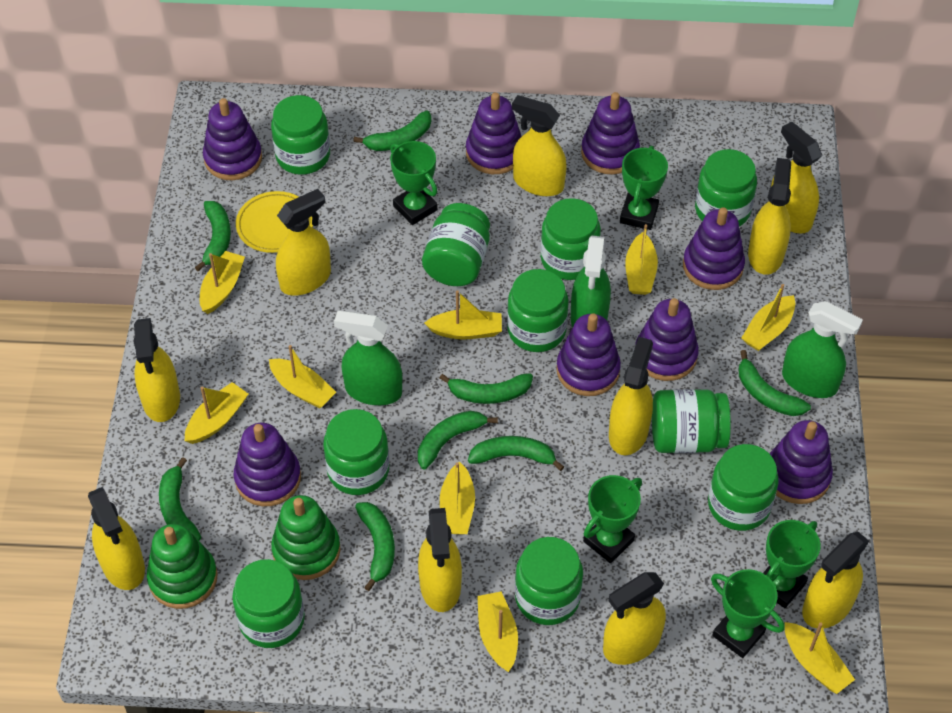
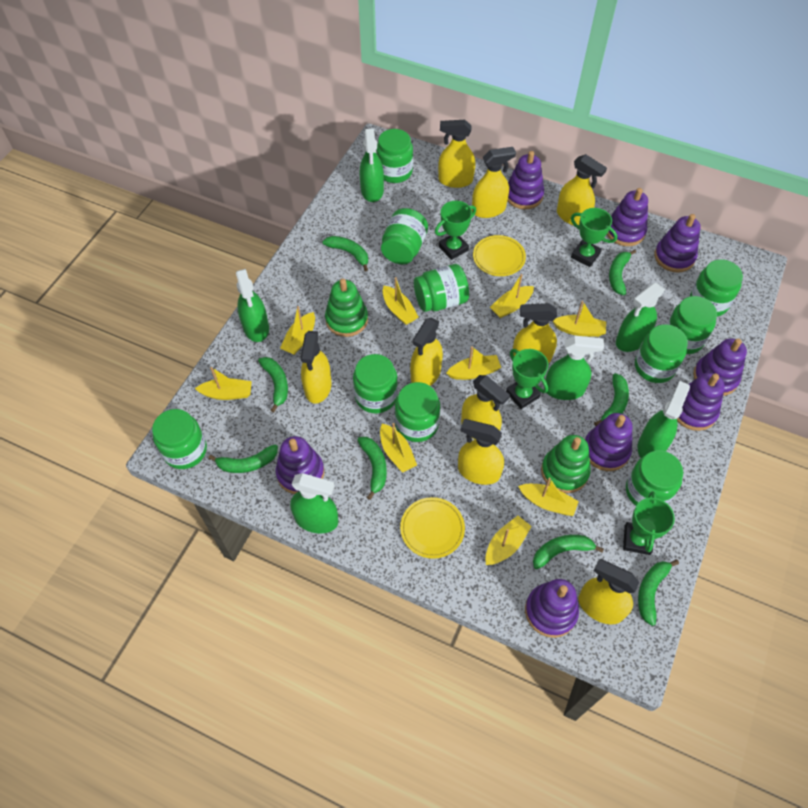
green spray bottle: 3 -> 6
green trophy: 5 -> 4
yellow plate: 1 -> 2
yellow spray bottle: 10 -> 9

